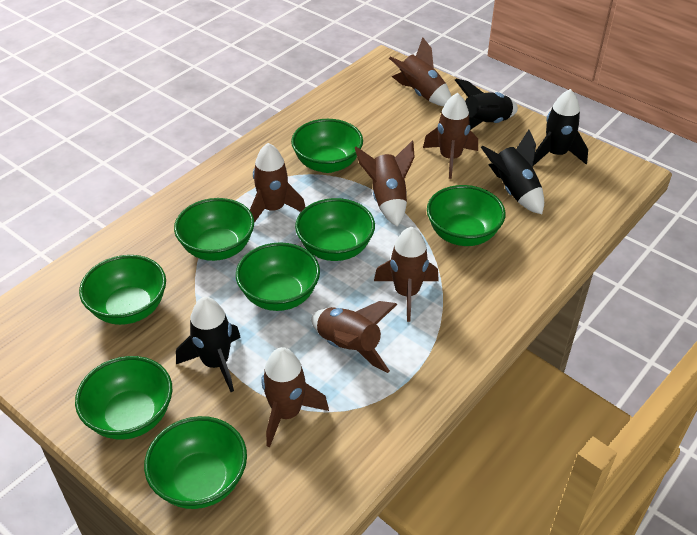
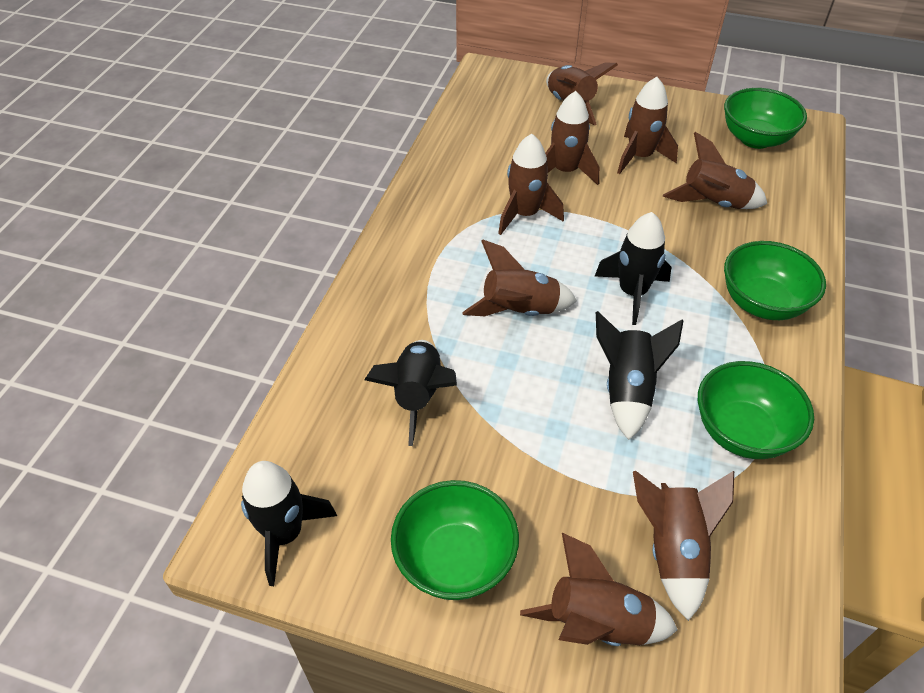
brown rocket: 7 -> 8
green bowl: 8 -> 4

